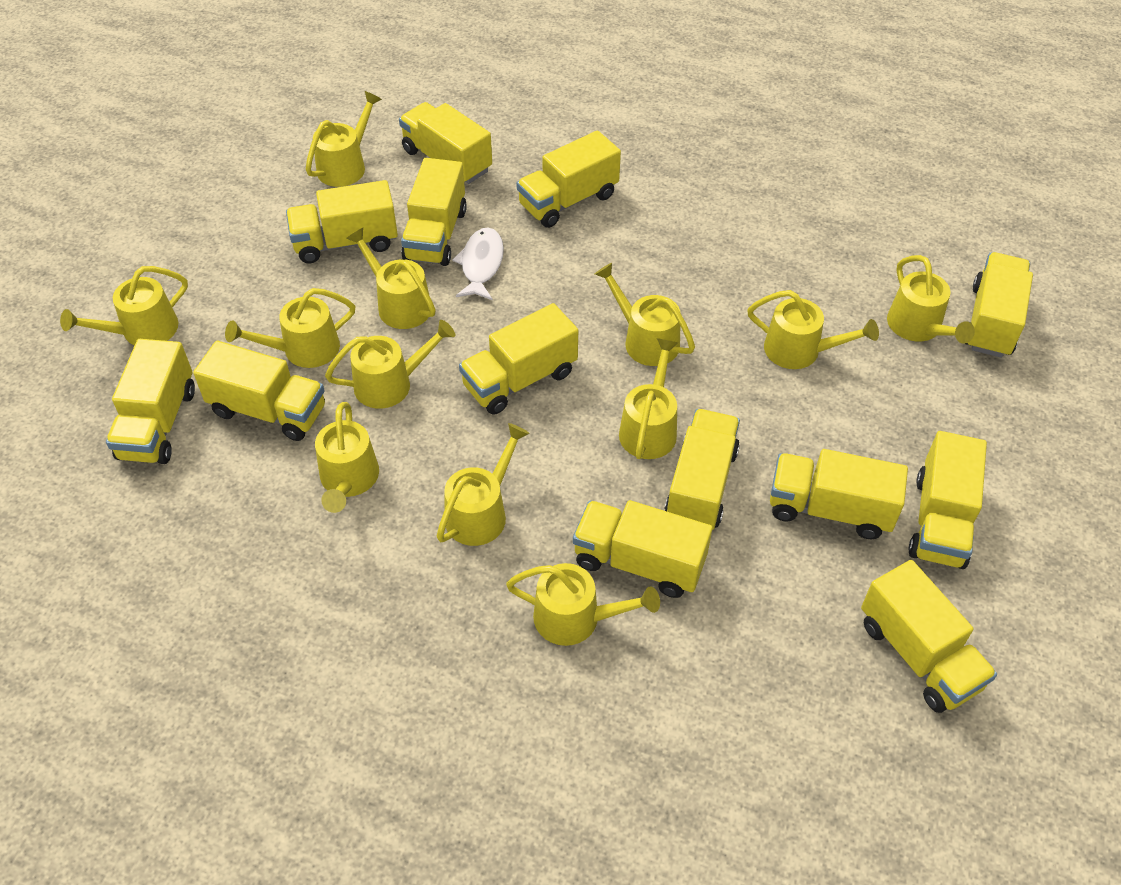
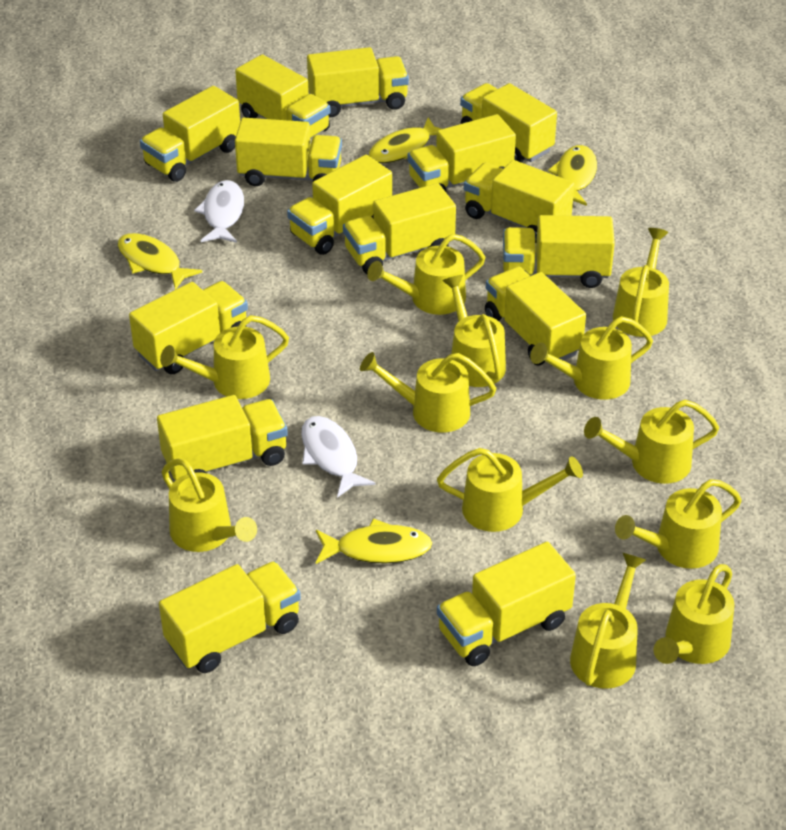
white fish: 1 -> 2
yellow fish: 0 -> 4
yellow truck: 13 -> 15

